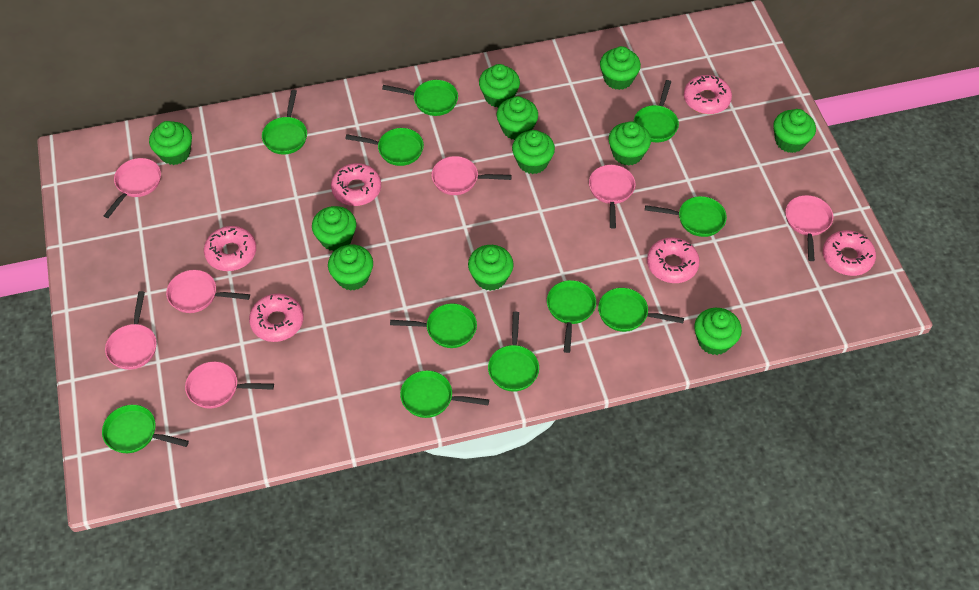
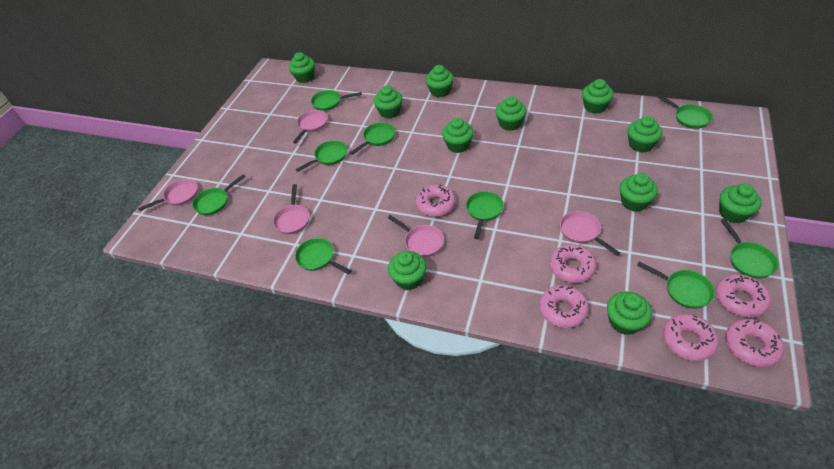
green pan: 11 -> 9
pink pan: 7 -> 5

